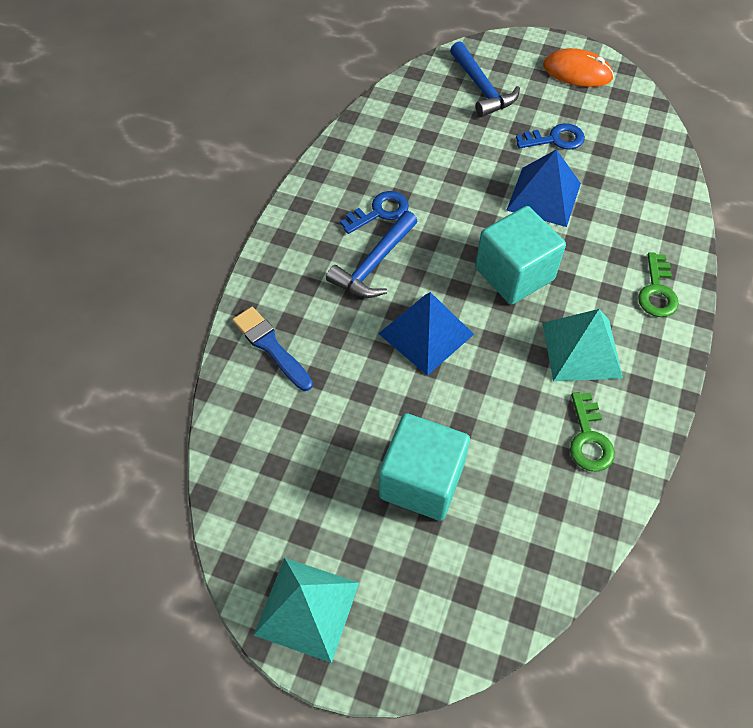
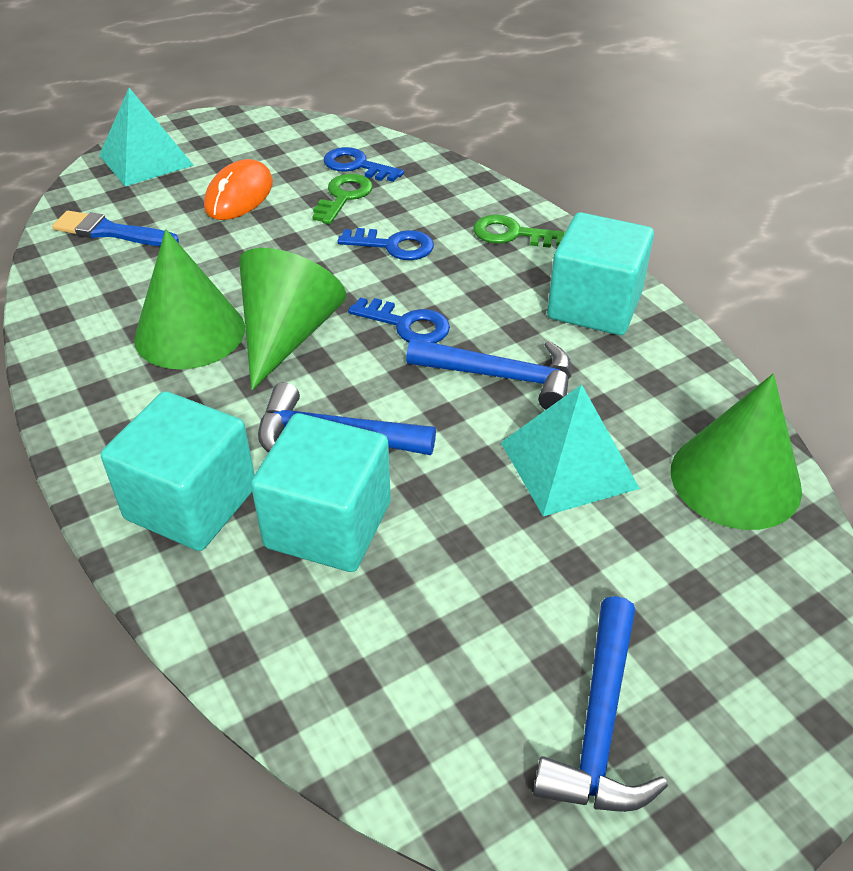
blue hammer: 2 -> 3
blue key: 2 -> 3
blue pyramid: 2 -> 0
green cone: 0 -> 3
turquoise cube: 2 -> 3

